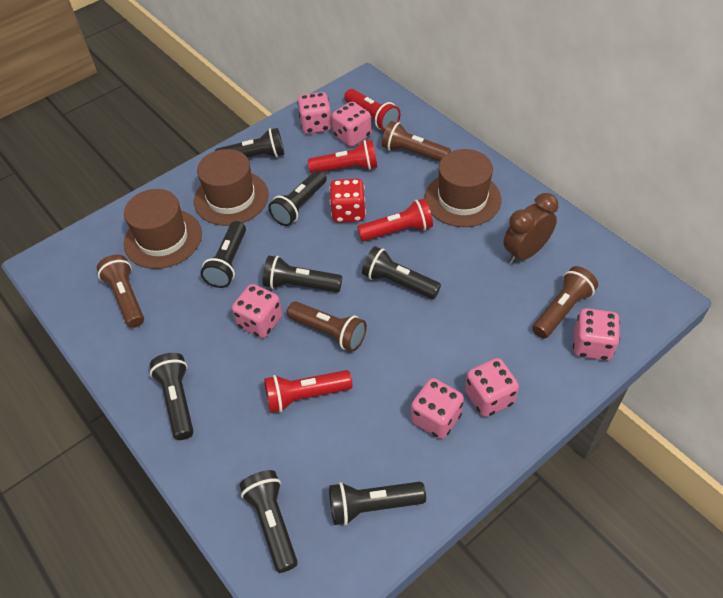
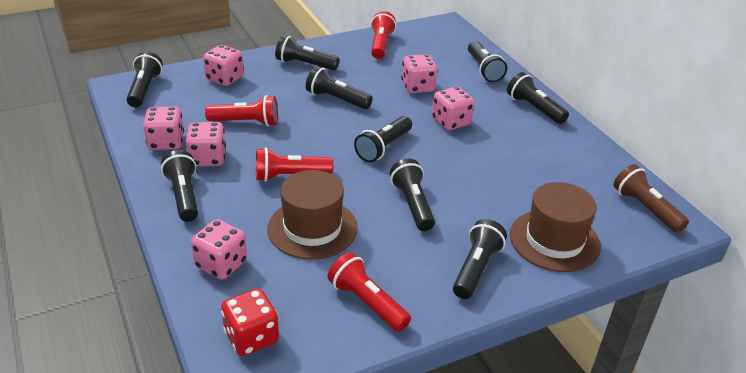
black flashlight: 8 -> 9
brown clock: 1 -> 0
brown flashlight: 4 -> 1
brown hat: 3 -> 2

